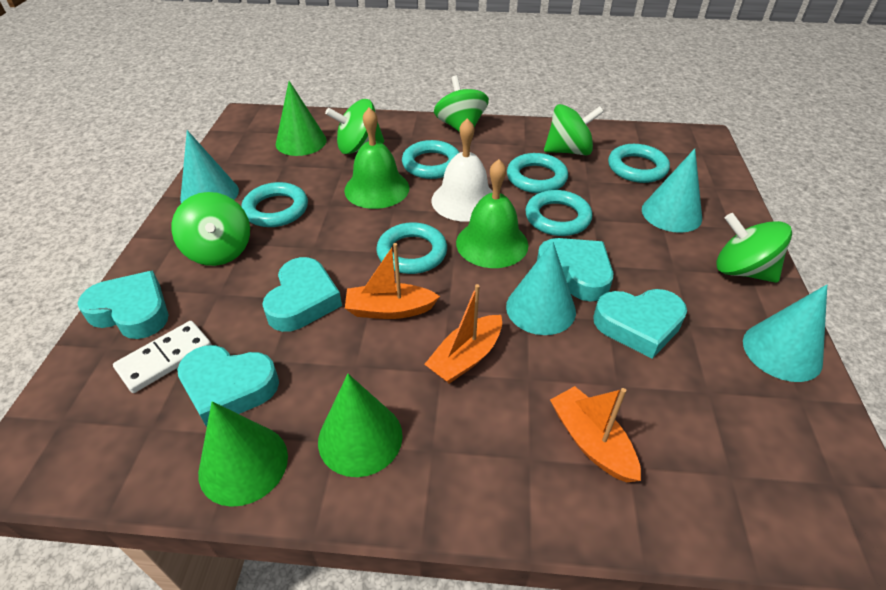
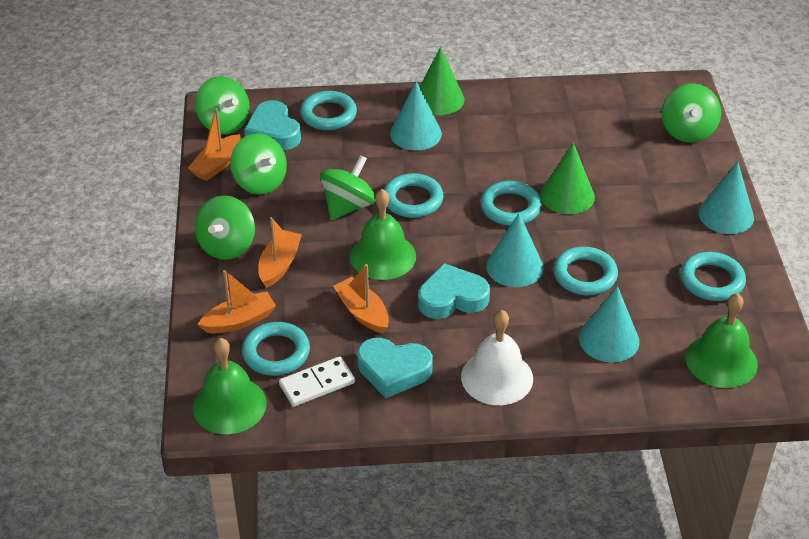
green bell: 2 -> 3
green cone: 3 -> 2
orange boat: 3 -> 4
turquoise heart: 5 -> 3

